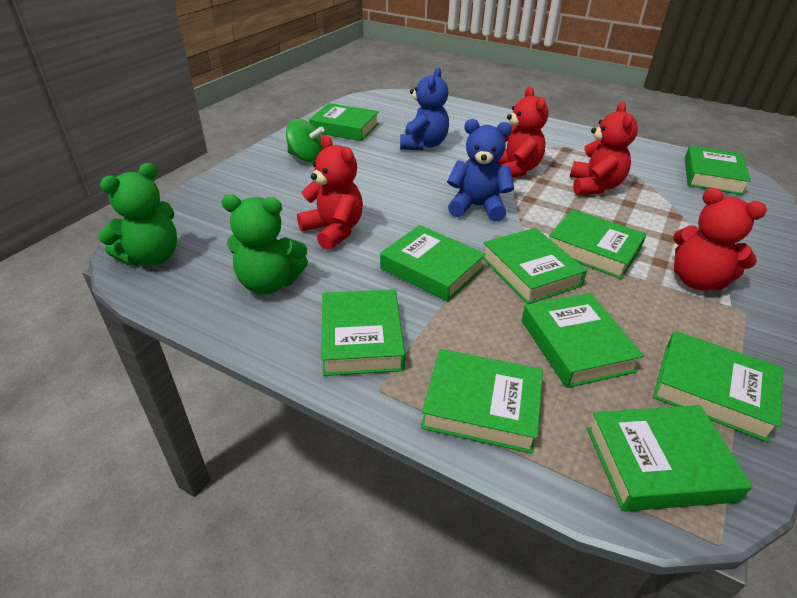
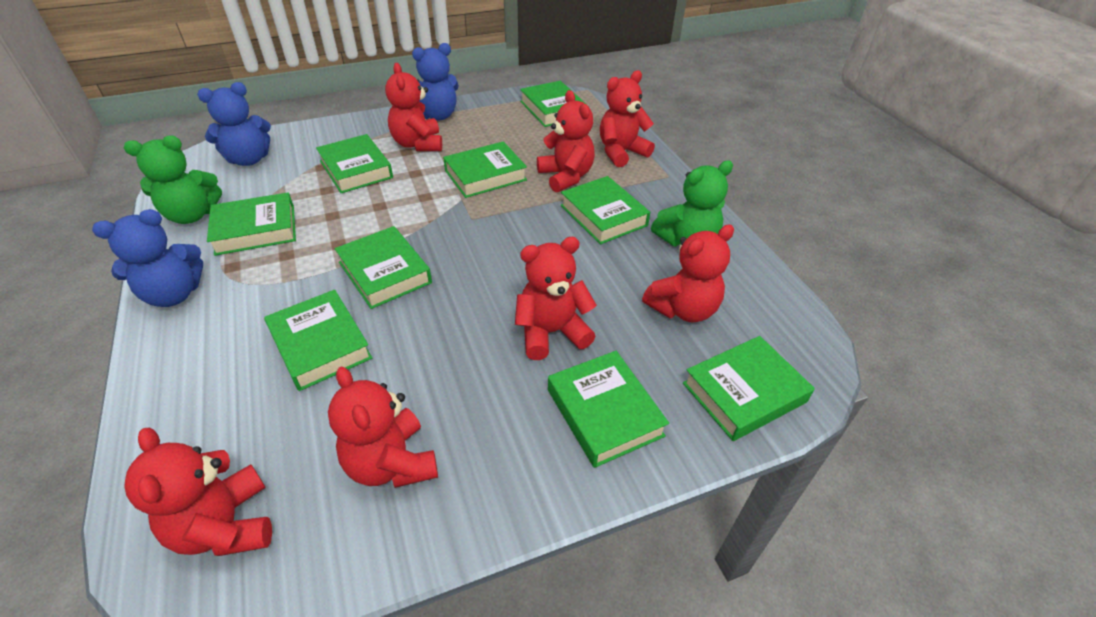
blue teddy bear: 2 -> 3
green book: 10 -> 9
green spinning top: 1 -> 0
red teddy bear: 4 -> 7

